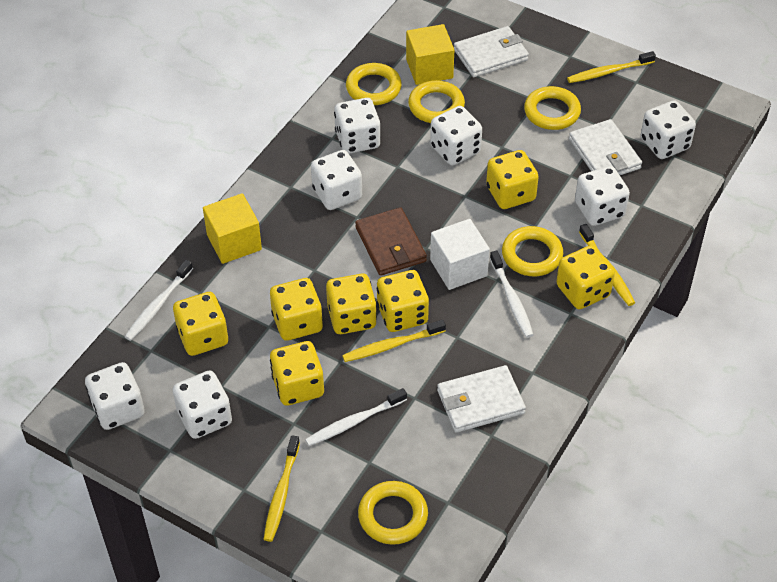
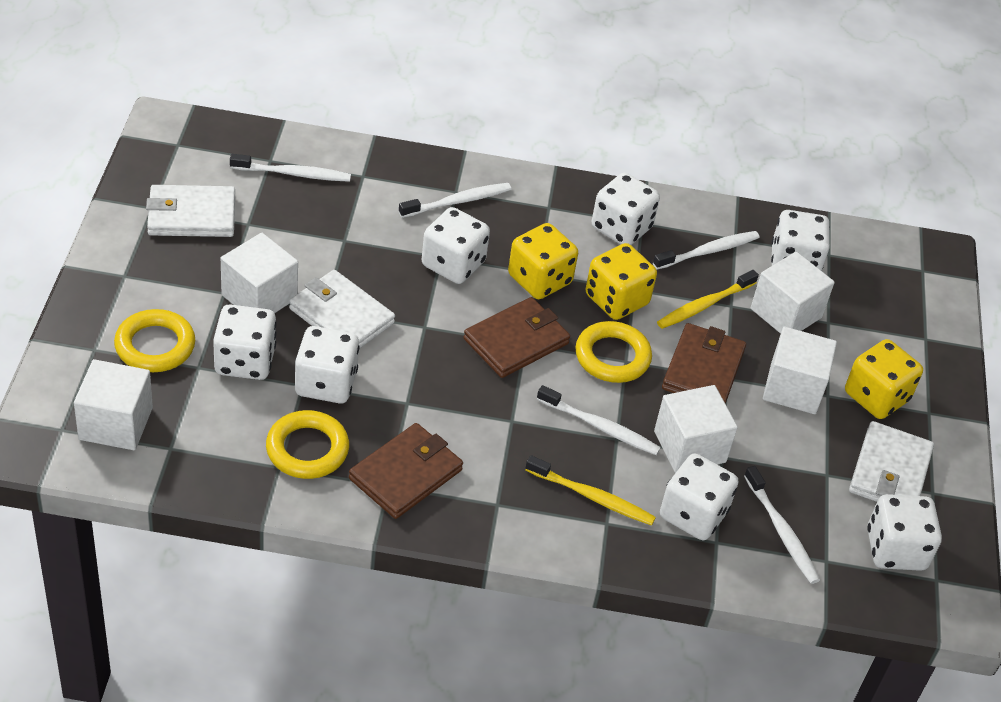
brown wallet: 1 -> 3
white cube: 1 -> 5
white toothbrush: 3 -> 5
yellow cube: 2 -> 0
yellow dice: 7 -> 3
yellow ring: 5 -> 3
yellow toothbrush: 4 -> 2

